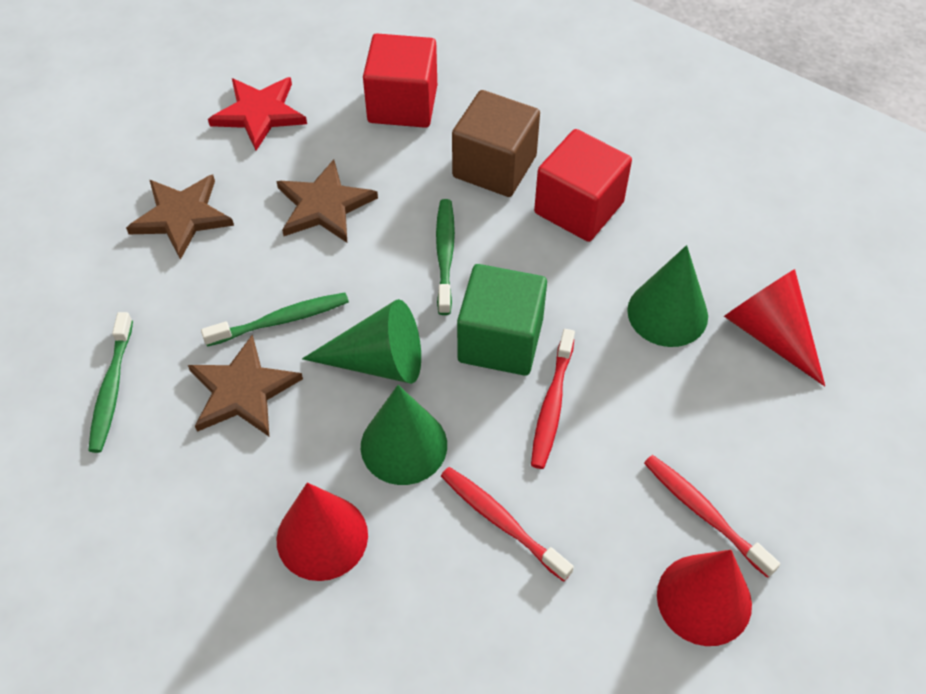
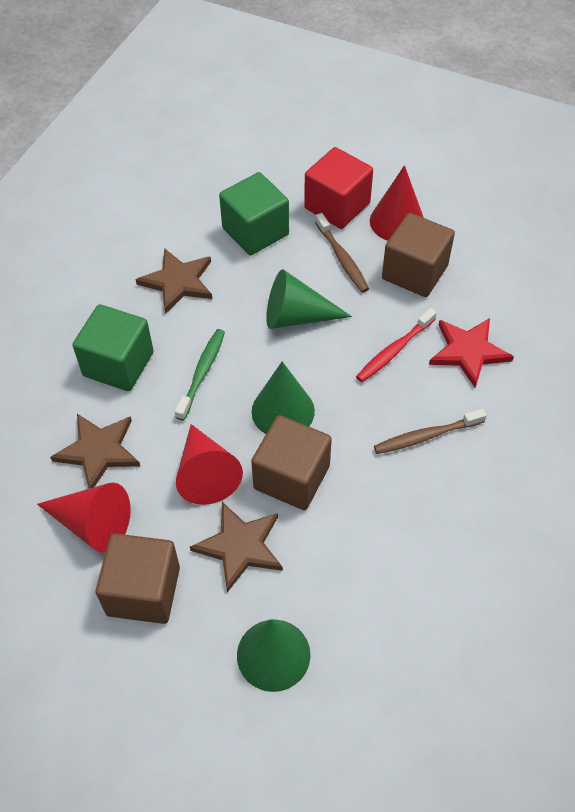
brown cube: 1 -> 3
brown toothbrush: 0 -> 2
green cube: 1 -> 2
green toothbrush: 3 -> 1
red cube: 2 -> 1
red toothbrush: 3 -> 1

